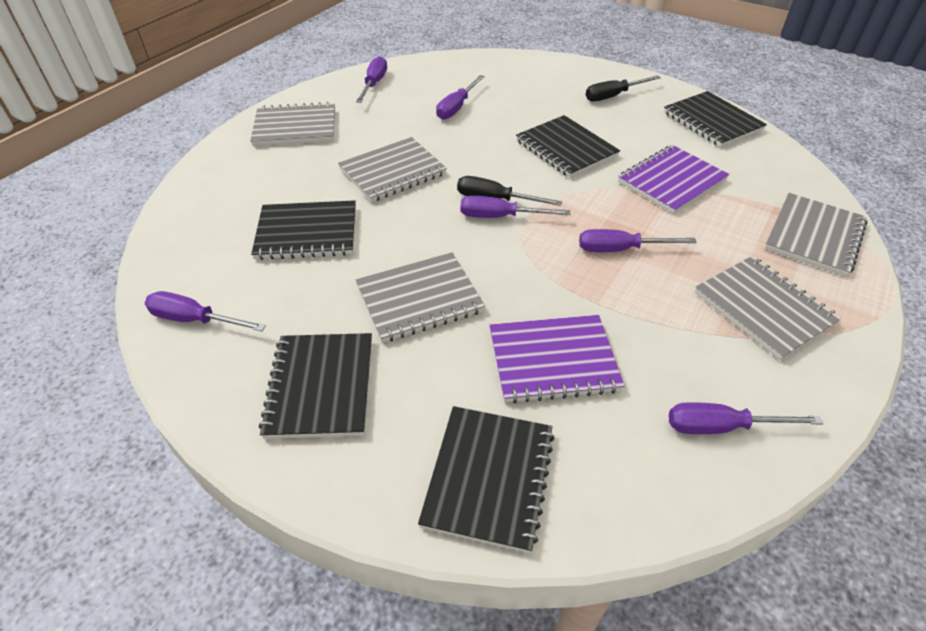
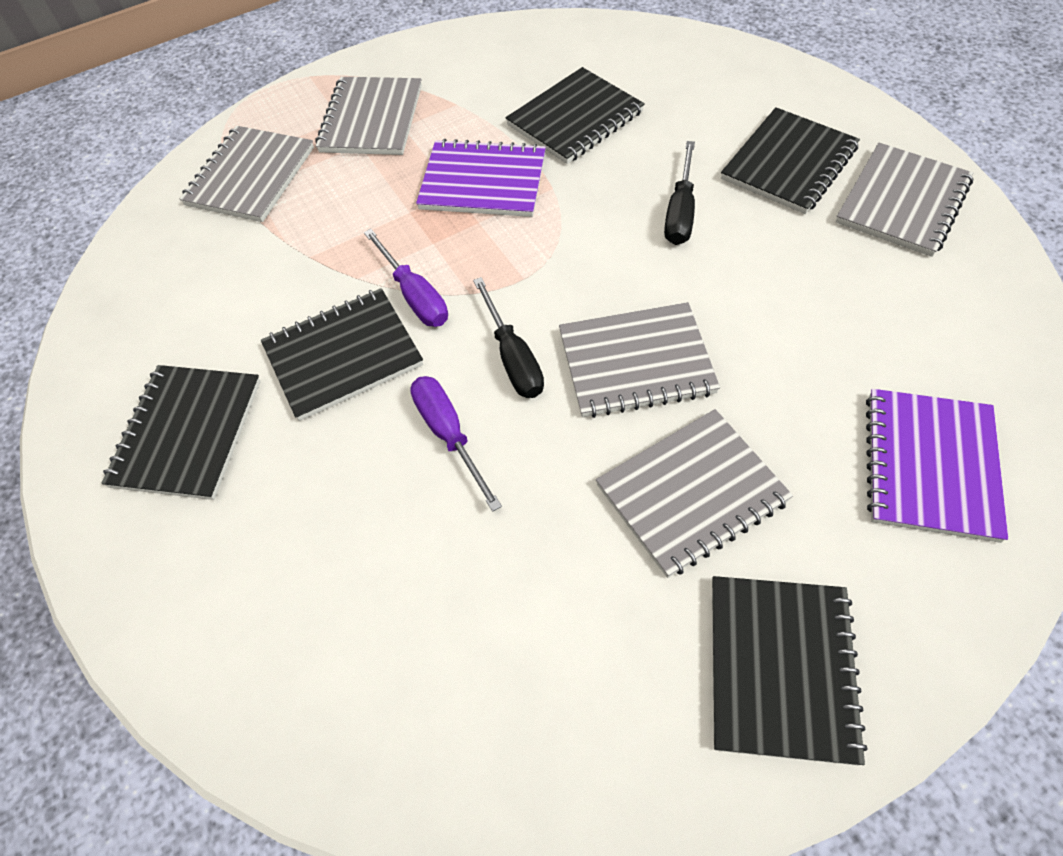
purple screwdriver: 6 -> 2

